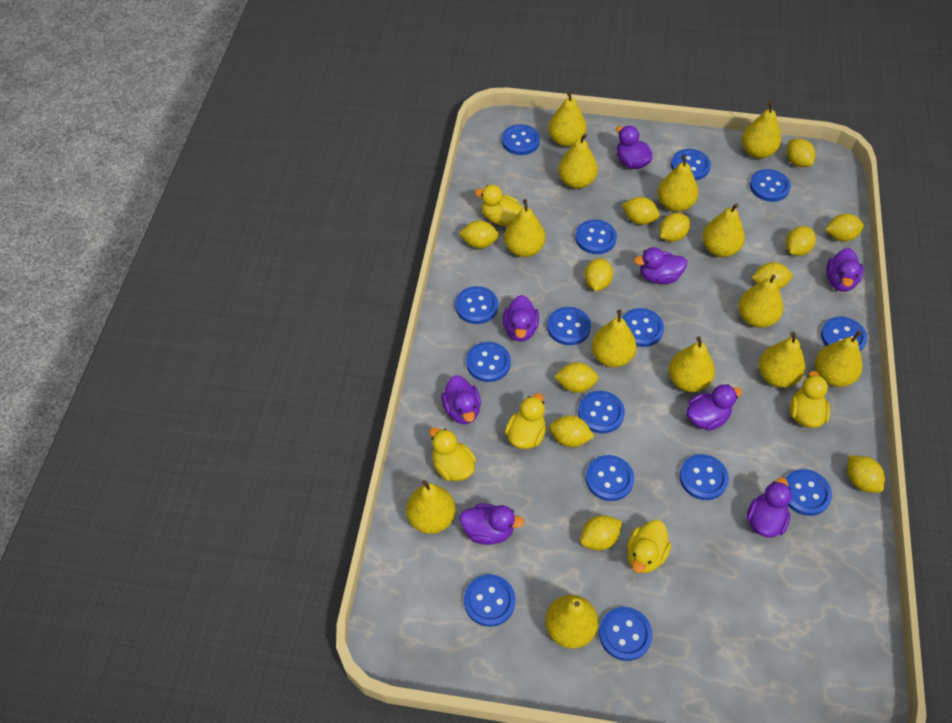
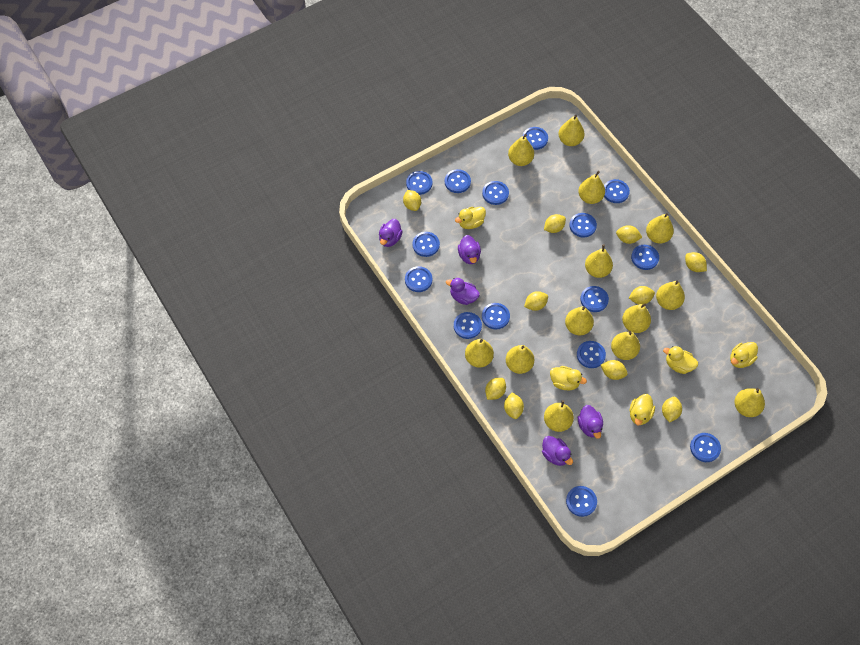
purple duck: 8 -> 5
yellow lemon: 12 -> 10

